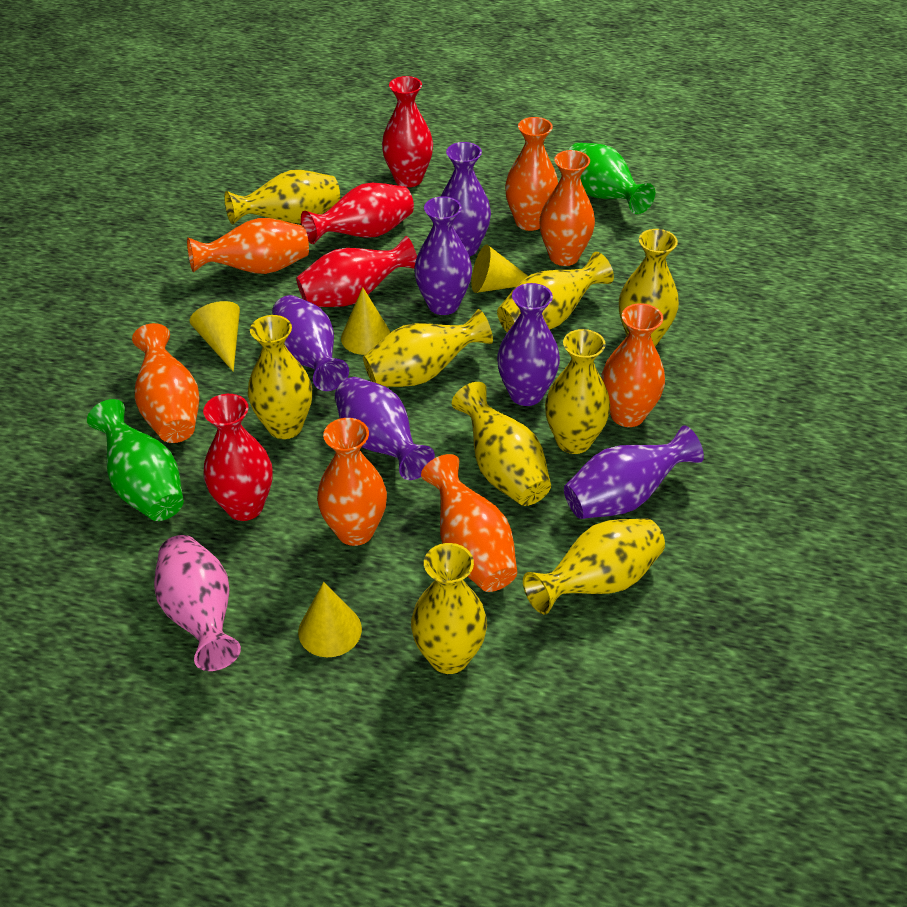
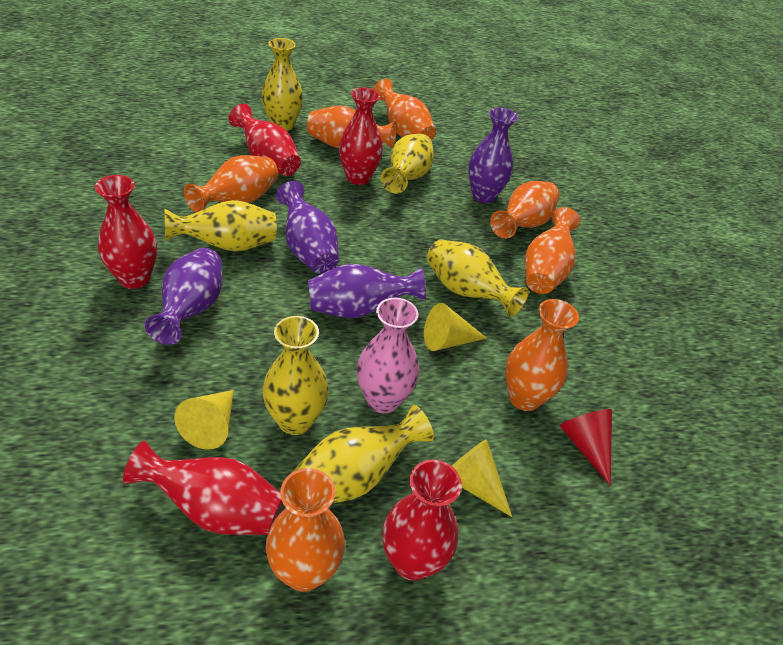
green vase: 2 -> 0
purple vase: 6 -> 4
red cone: 0 -> 1
red vase: 4 -> 5
yellow cone: 4 -> 3
yellow vase: 9 -> 6

